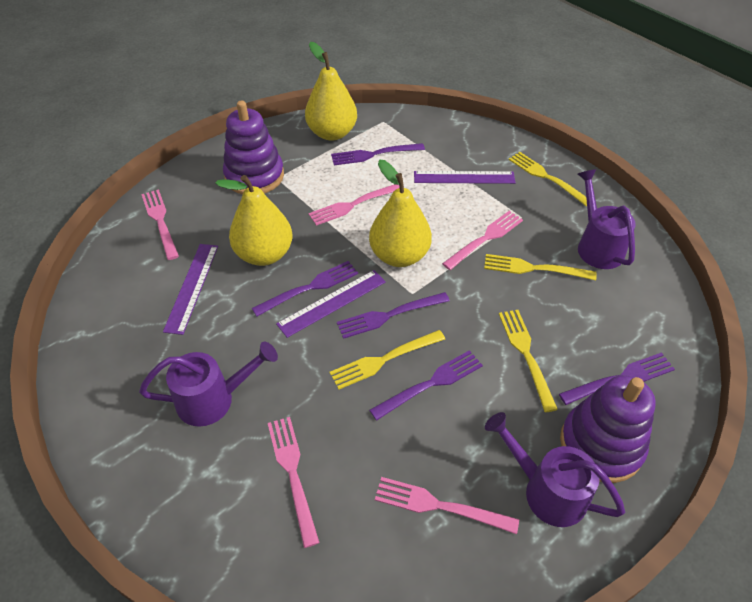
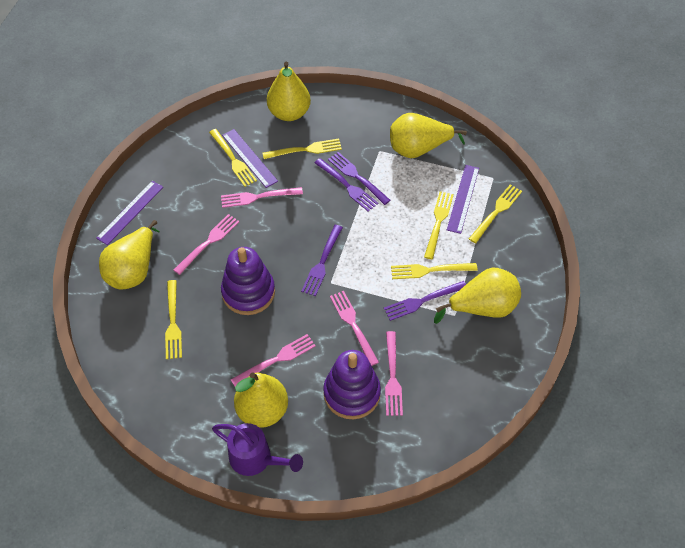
purple fork: 5 -> 4
purple watering can: 3 -> 1
yellow fork: 4 -> 6
yellow pear: 3 -> 5

